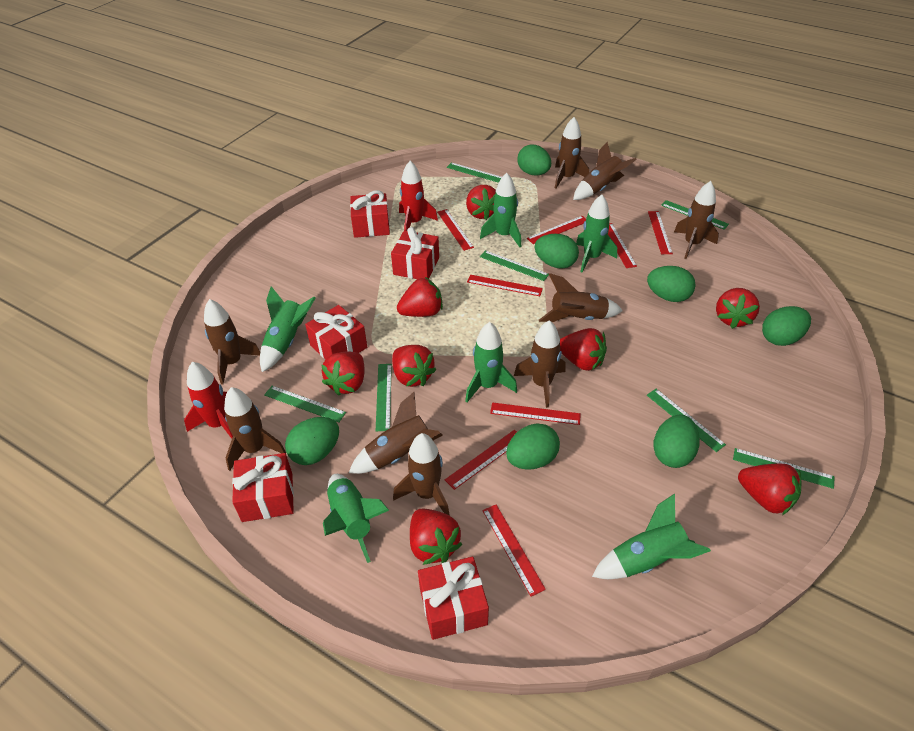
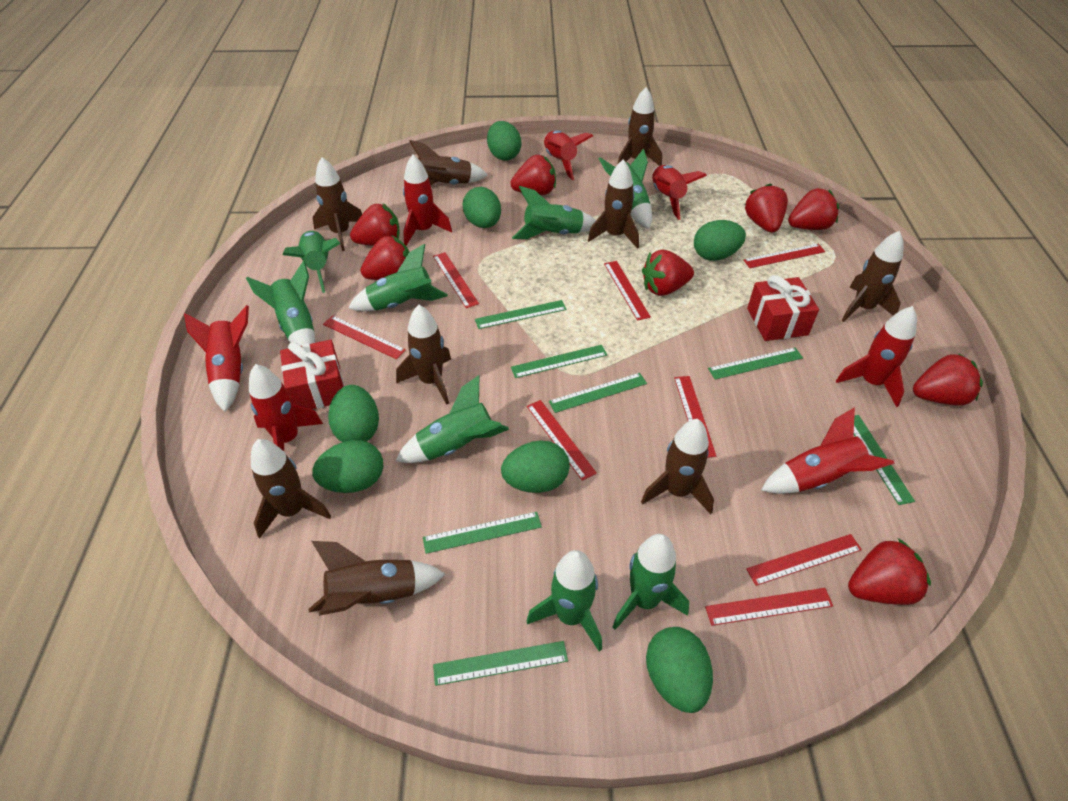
green rocket: 6 -> 8
red gift: 5 -> 2
red rocket: 2 -> 7

